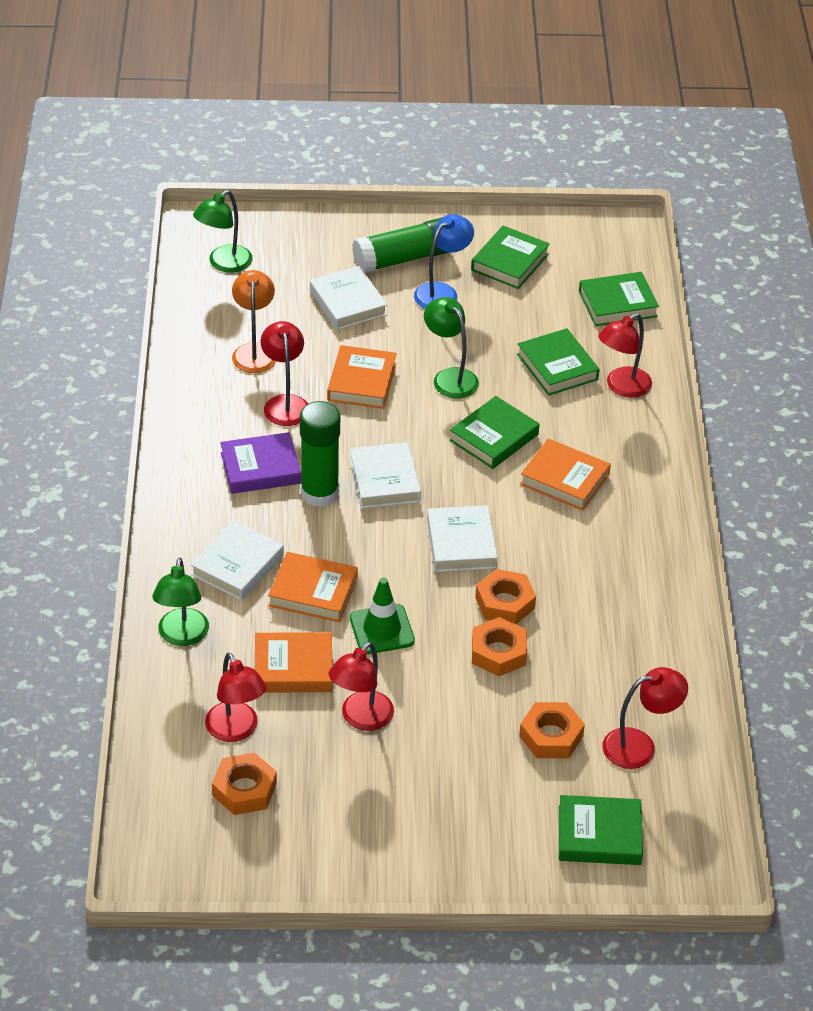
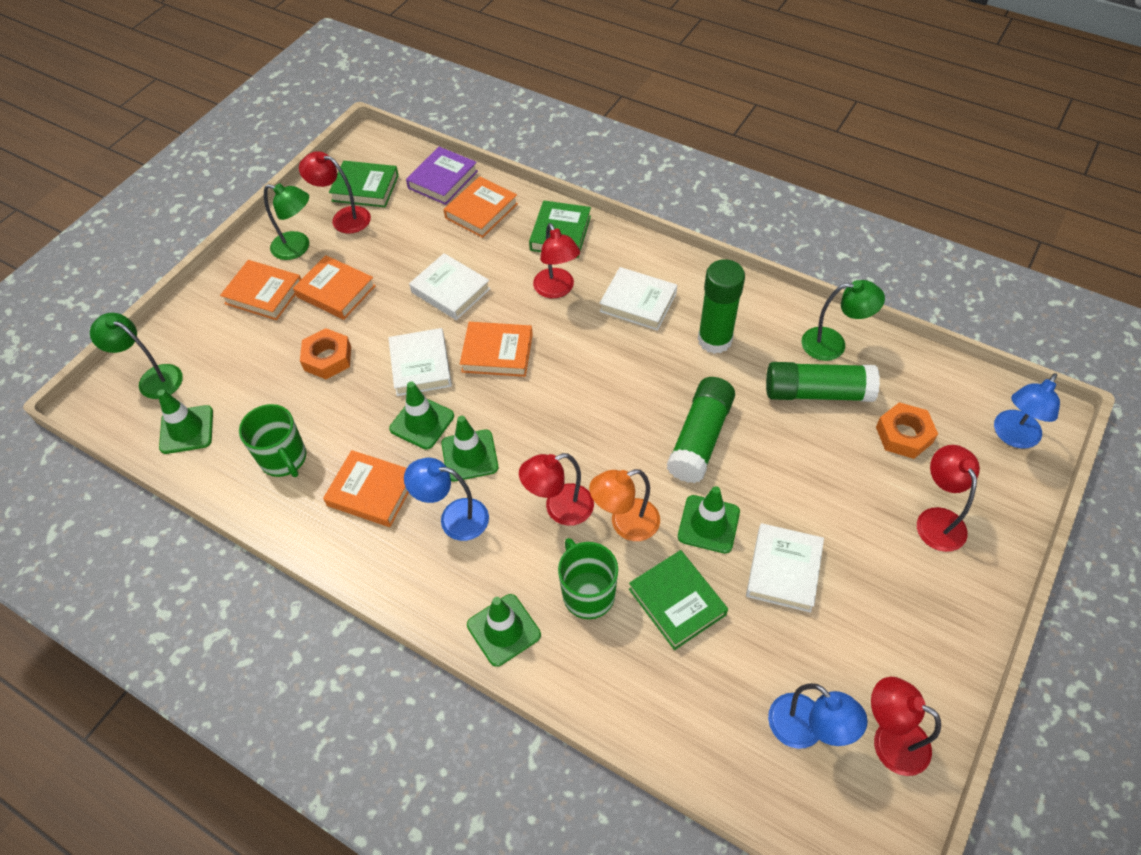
blue lamp: 1 -> 3
green book: 5 -> 3
green glue stick: 2 -> 3
green mug: 0 -> 2
green traffic cone: 1 -> 5
orange book: 4 -> 5
orange nut: 4 -> 2

